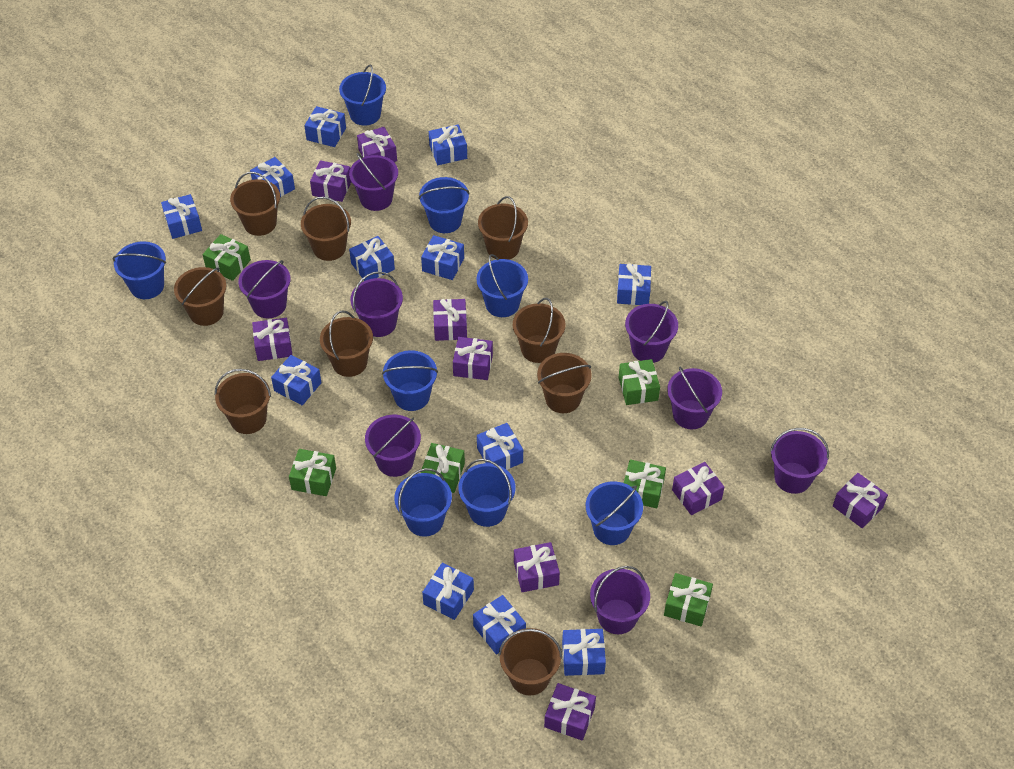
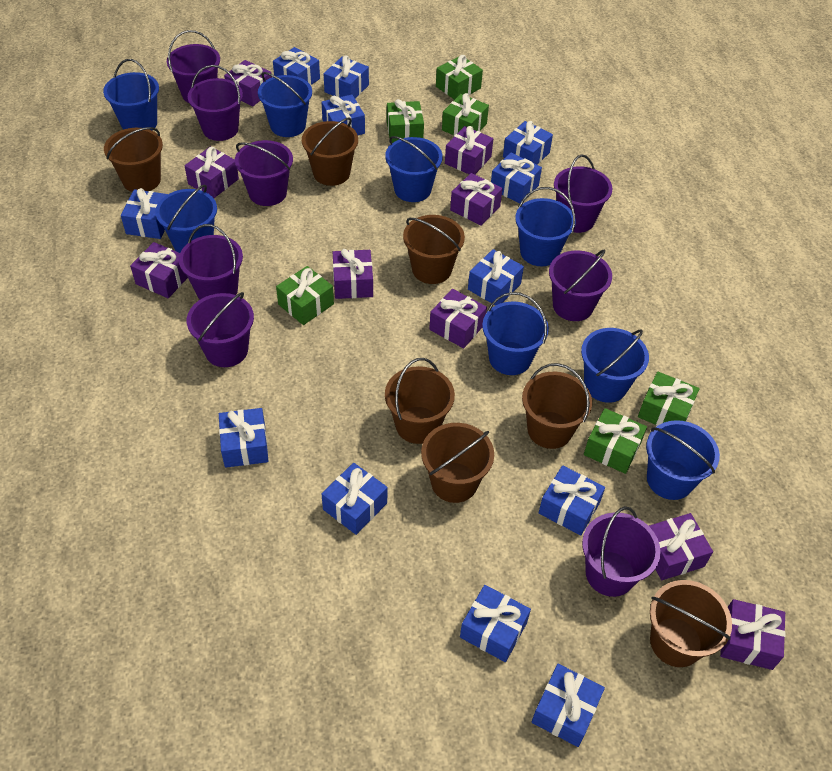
brown bucket: 9 -> 7

